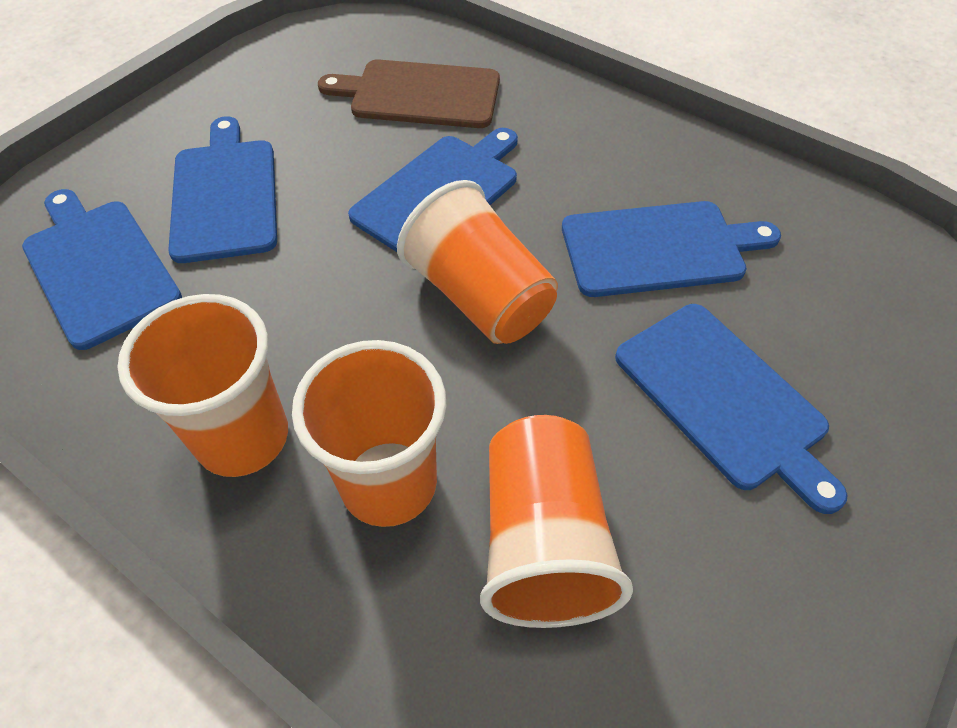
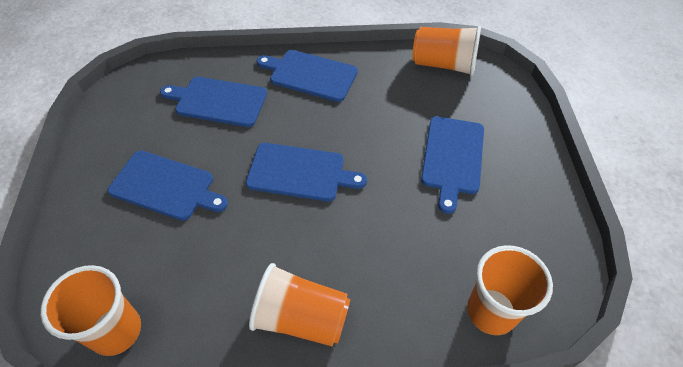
brown cutting board: 1 -> 0

